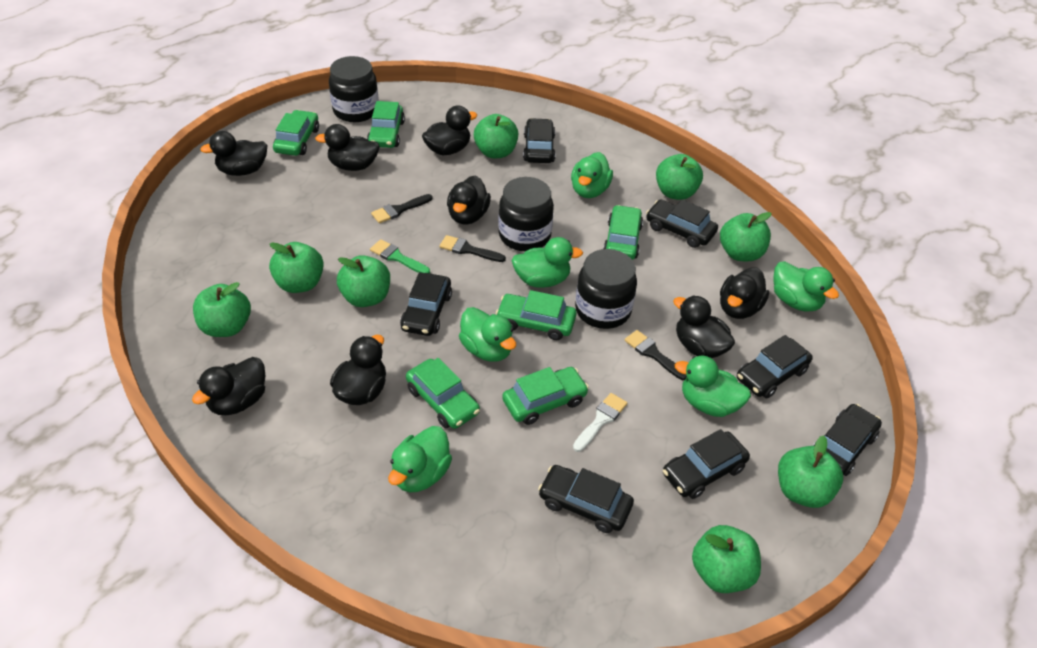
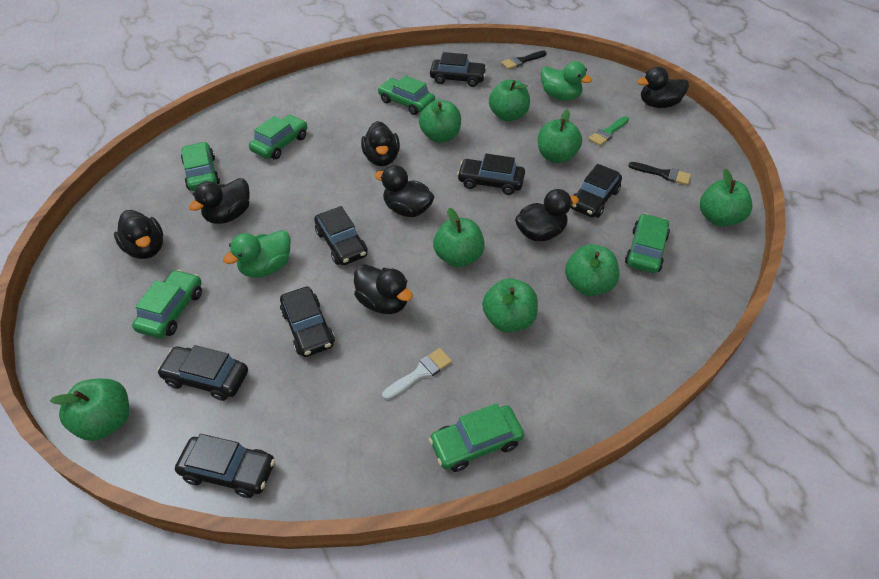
black brush: 3 -> 2
black duck: 8 -> 7
black jar: 3 -> 0
green duck: 6 -> 2

